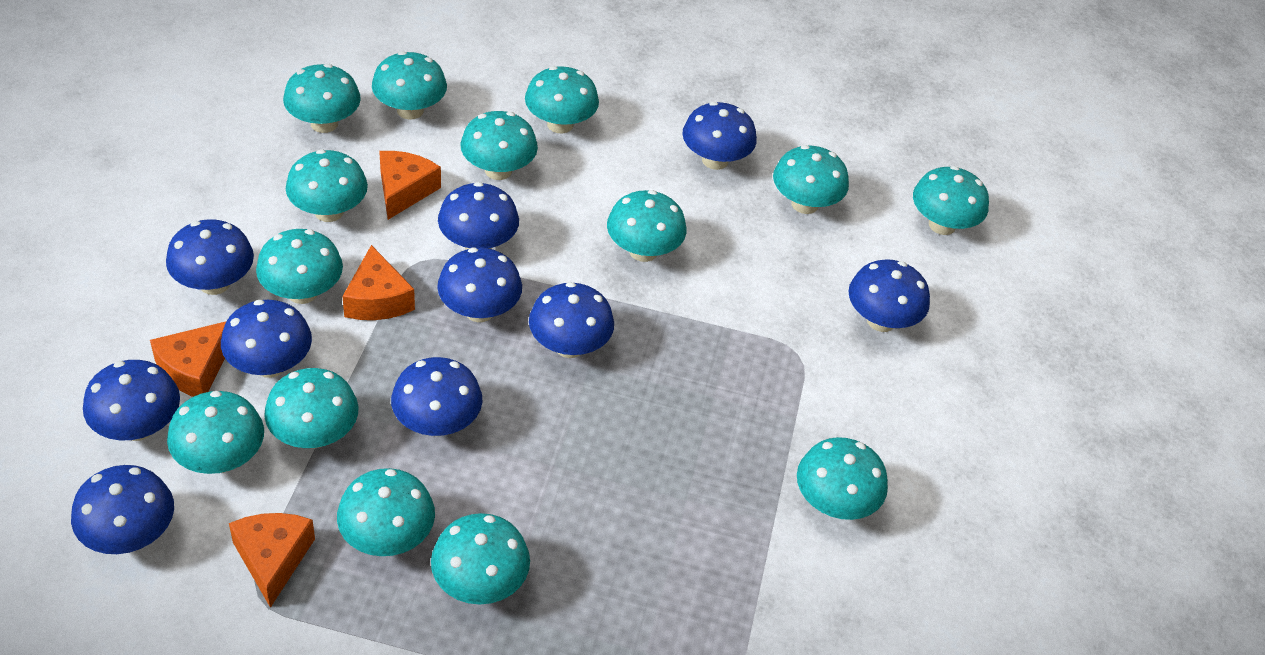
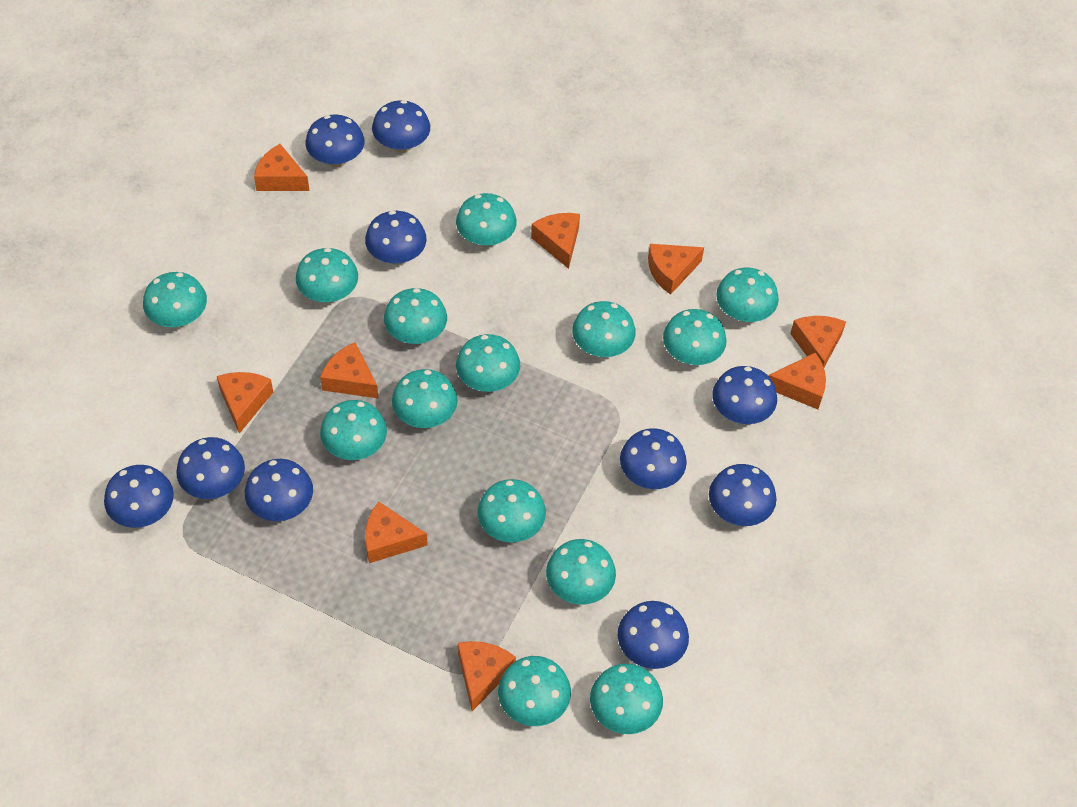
orange cheese: 4 -> 9

